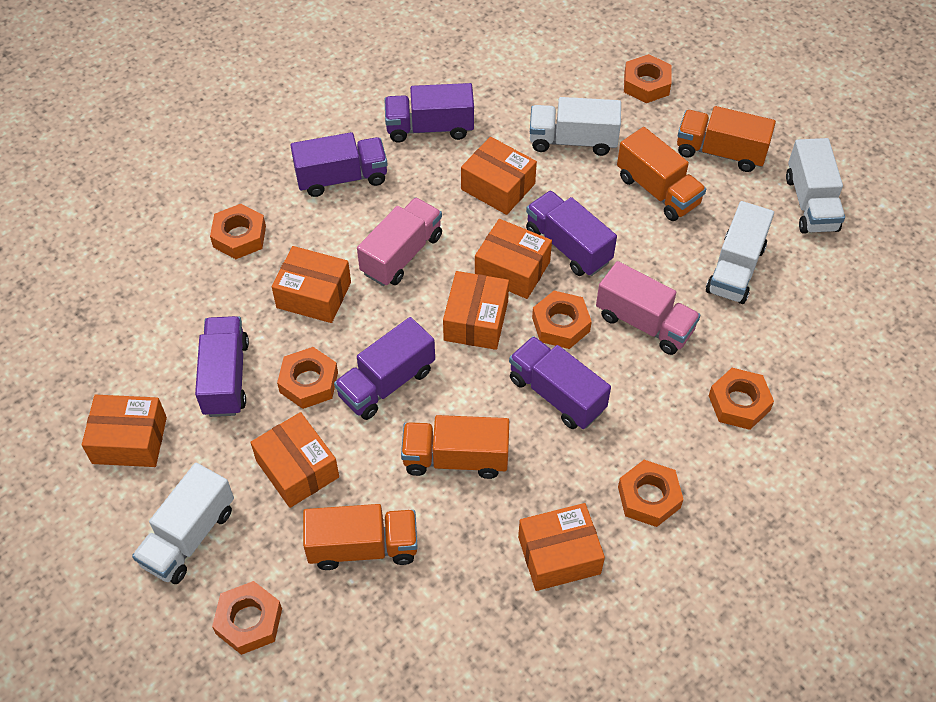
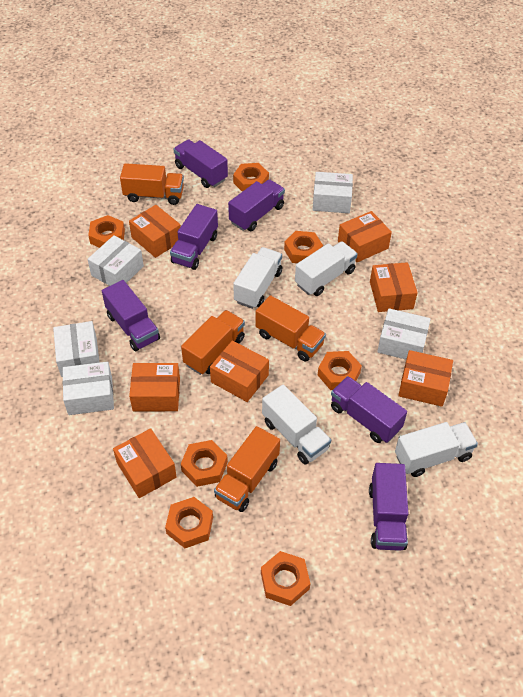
pink truck: 2 -> 0
white box: 0 -> 5

